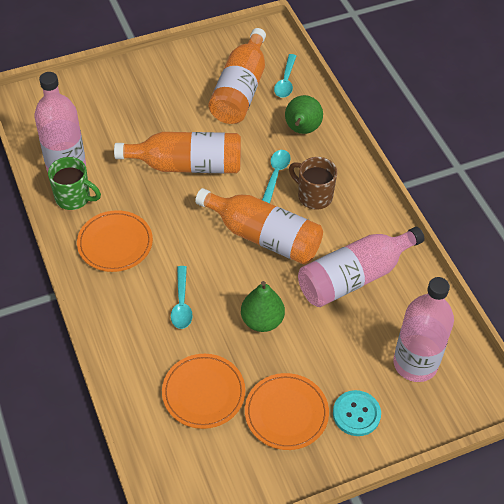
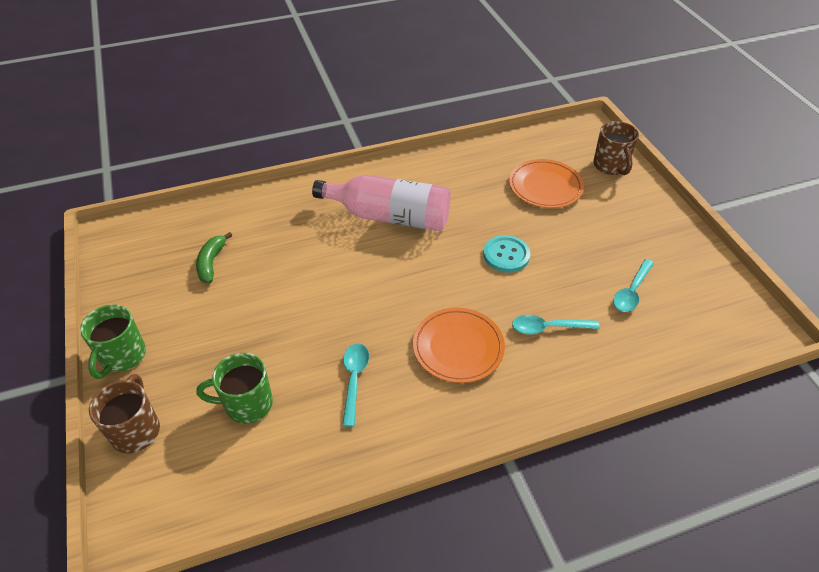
brown mug: 1 -> 2
green banana: 0 -> 1
green mug: 1 -> 2
green pear: 2 -> 0
orange bottle: 3 -> 0
orange plate: 3 -> 2
pink bottle: 3 -> 1

